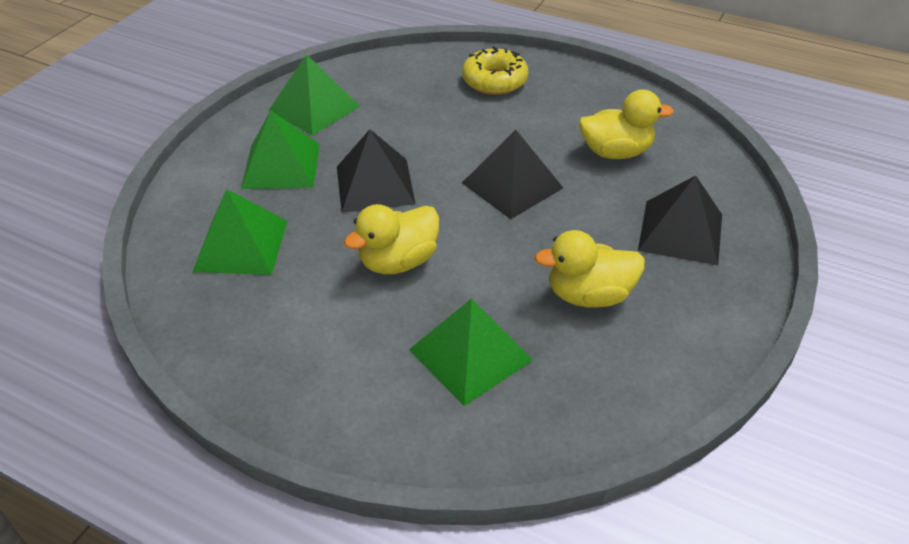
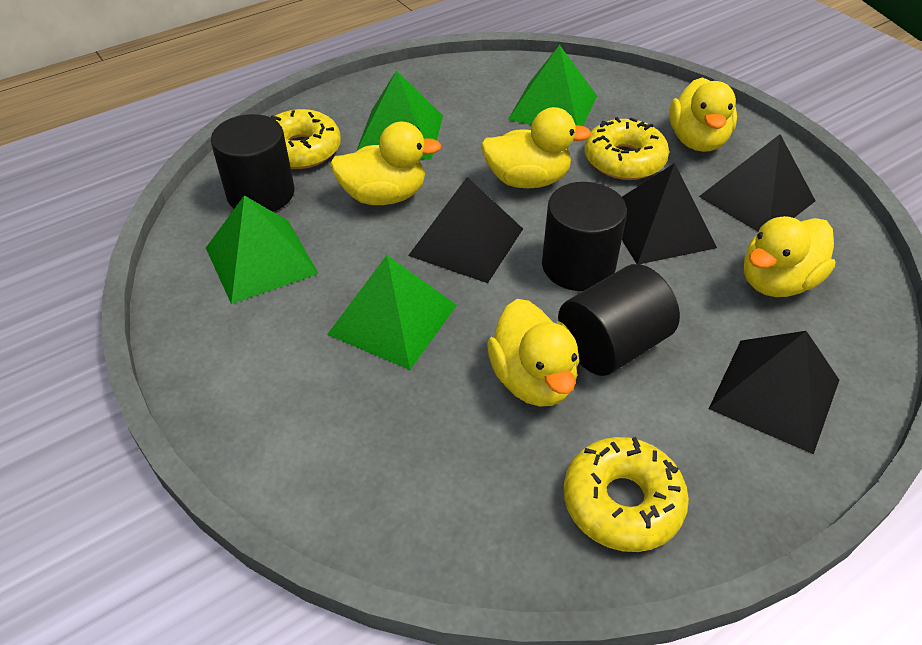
black cylinder: 0 -> 3
black pyramid: 3 -> 4
yellow donut: 1 -> 3
yellow duck: 3 -> 5

